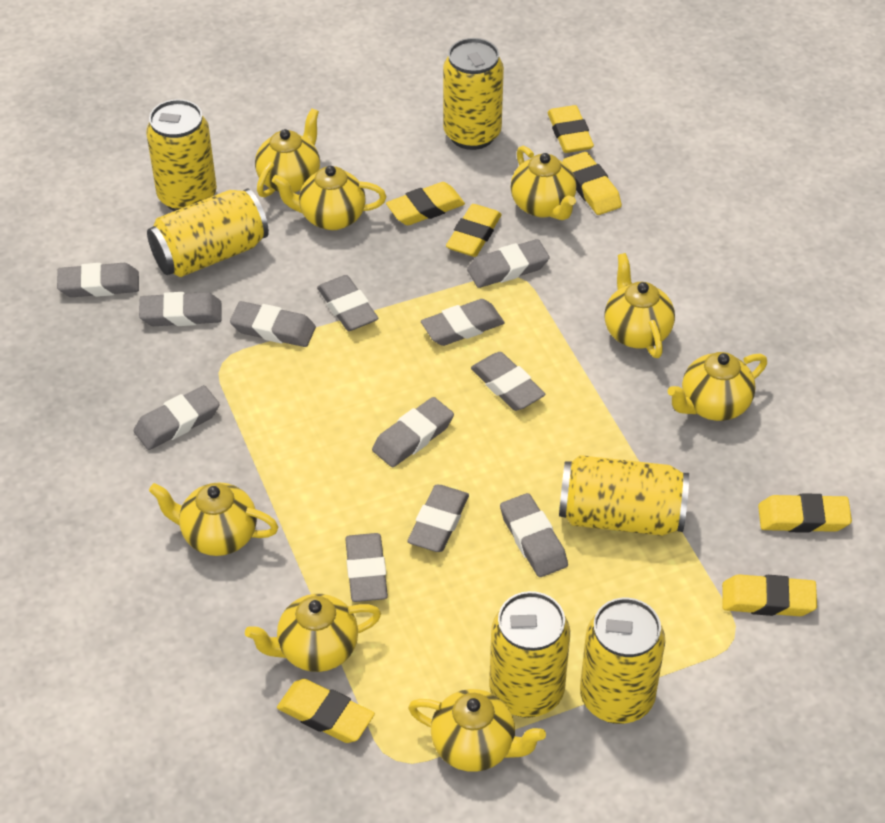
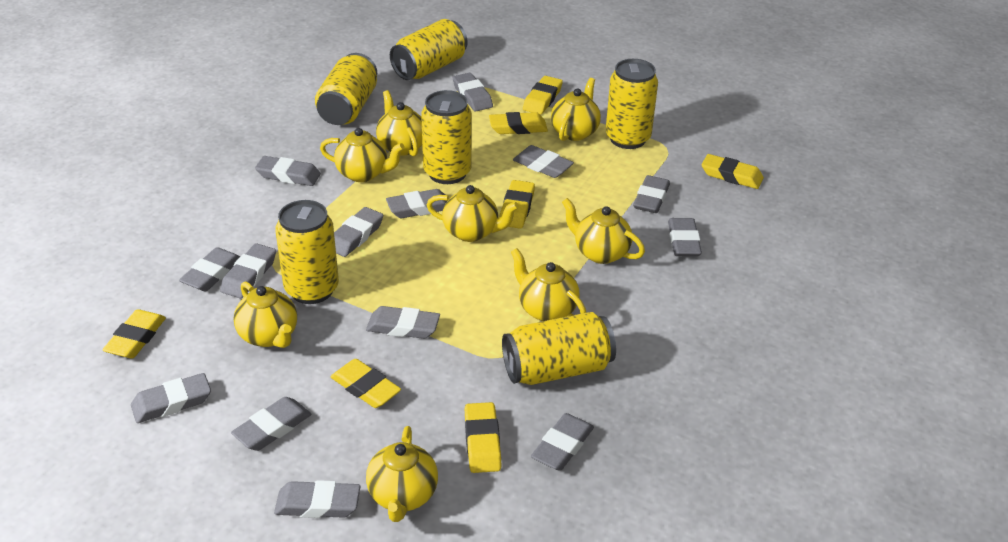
grey eraser: 12 -> 14

